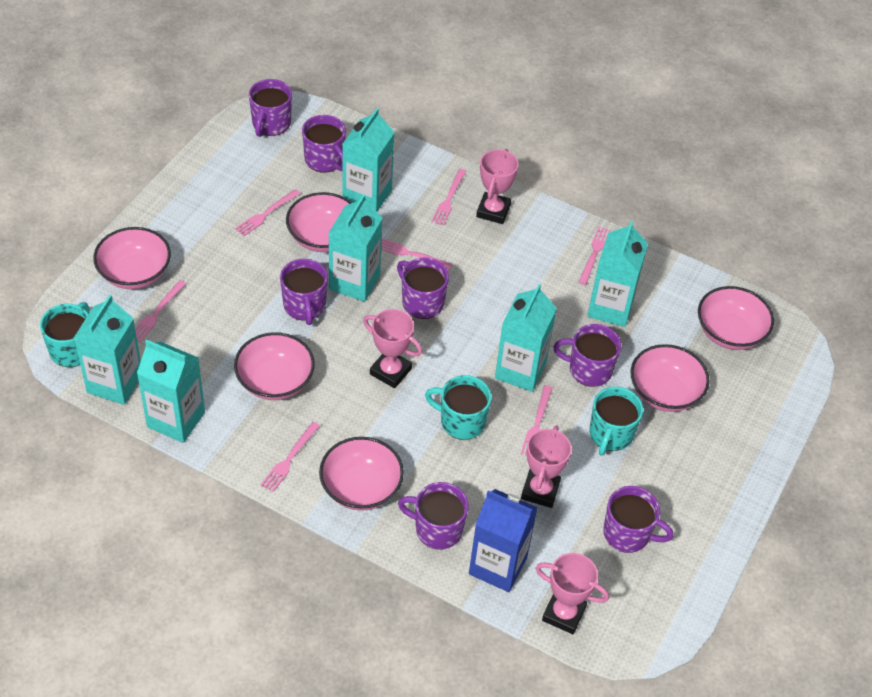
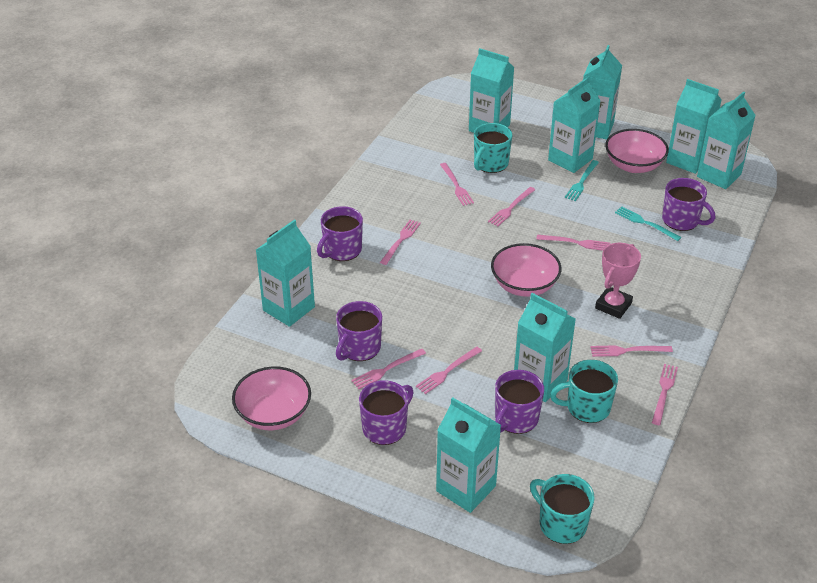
blue carton: 1 -> 0
pink bowl: 6 -> 3
pink fork: 7 -> 8
pink trophy: 4 -> 1
purple mug: 7 -> 5
turquoise carton: 6 -> 8
turquoise fork: 0 -> 2

